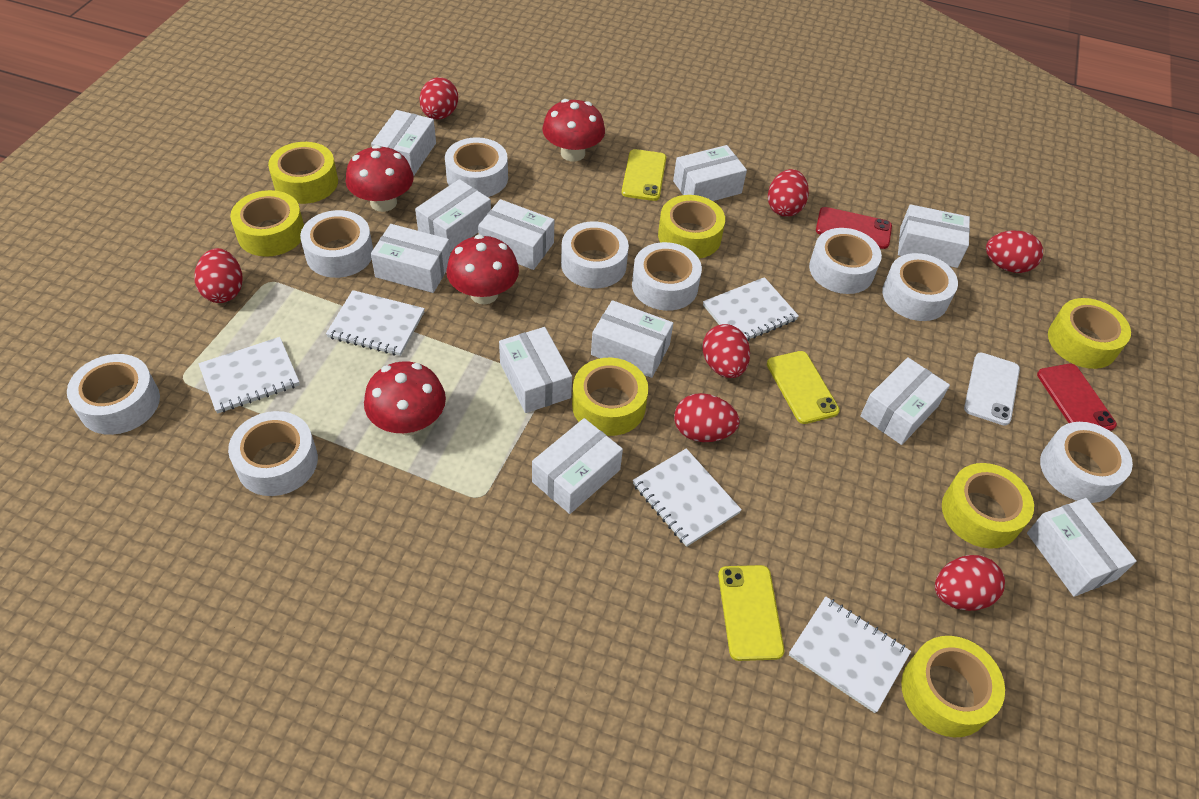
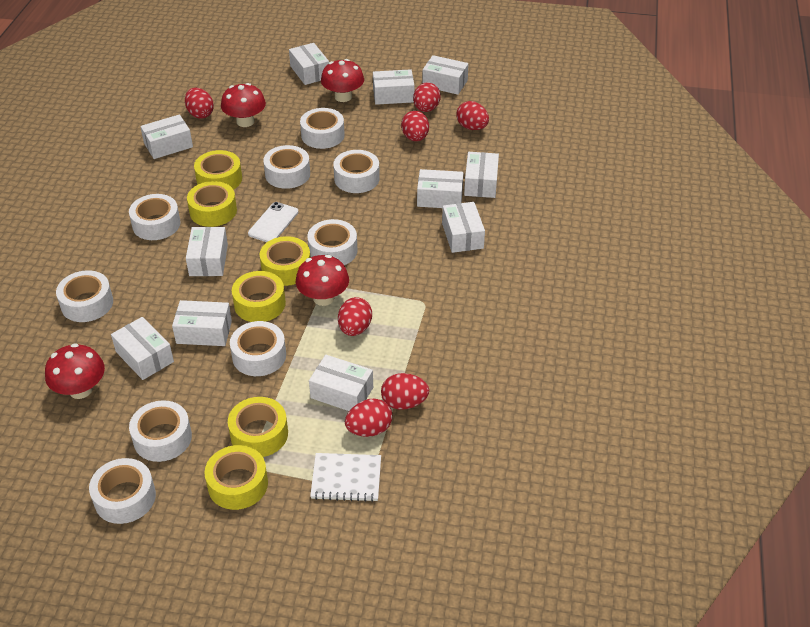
red phone: 2 -> 0
white notebook: 5 -> 1
yellow phone: 3 -> 0
yellow tape: 7 -> 6

